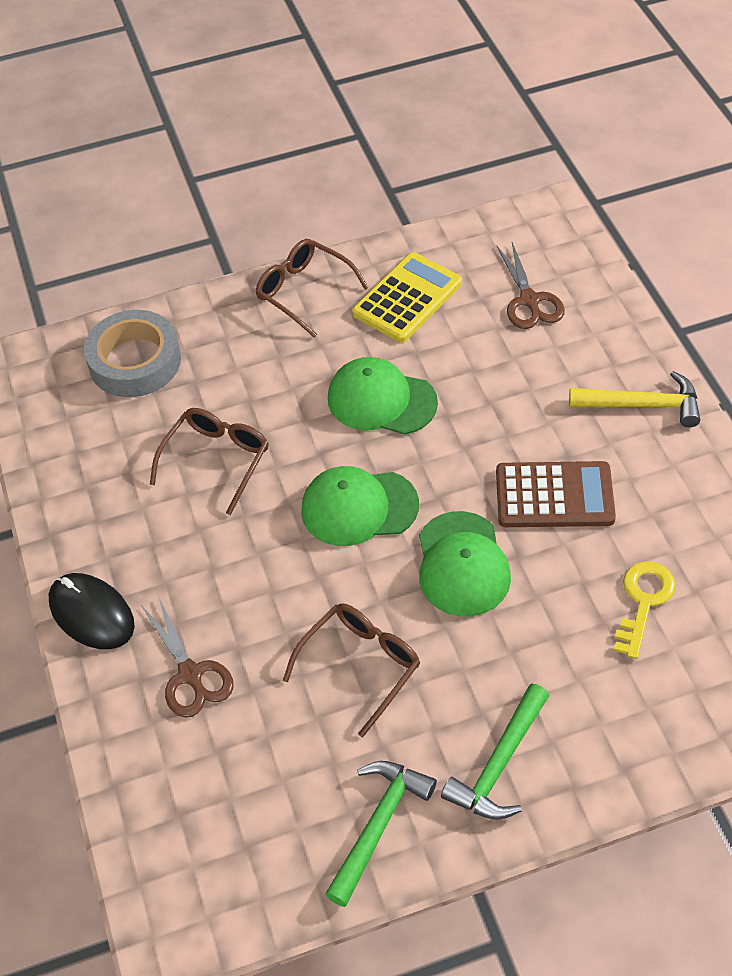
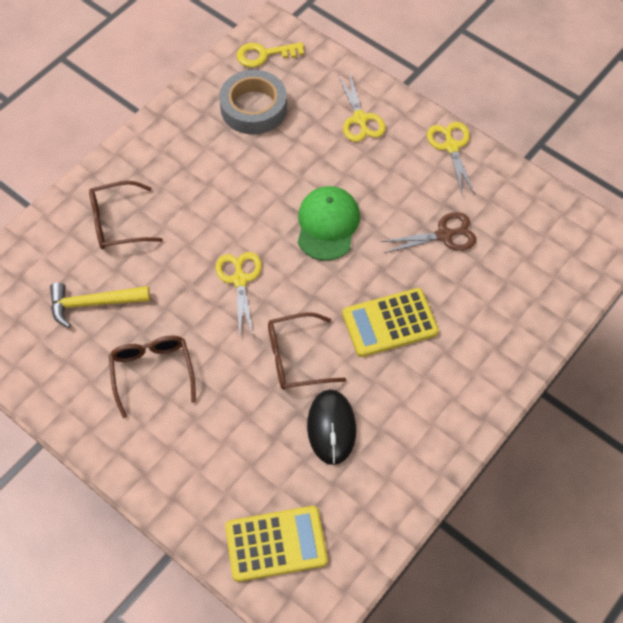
brown calculator: 1 -> 0
brown scissors: 2 -> 1
green cap: 3 -> 1
green hammer: 2 -> 0
yellow calculator: 1 -> 2
yellow scissors: 0 -> 3

